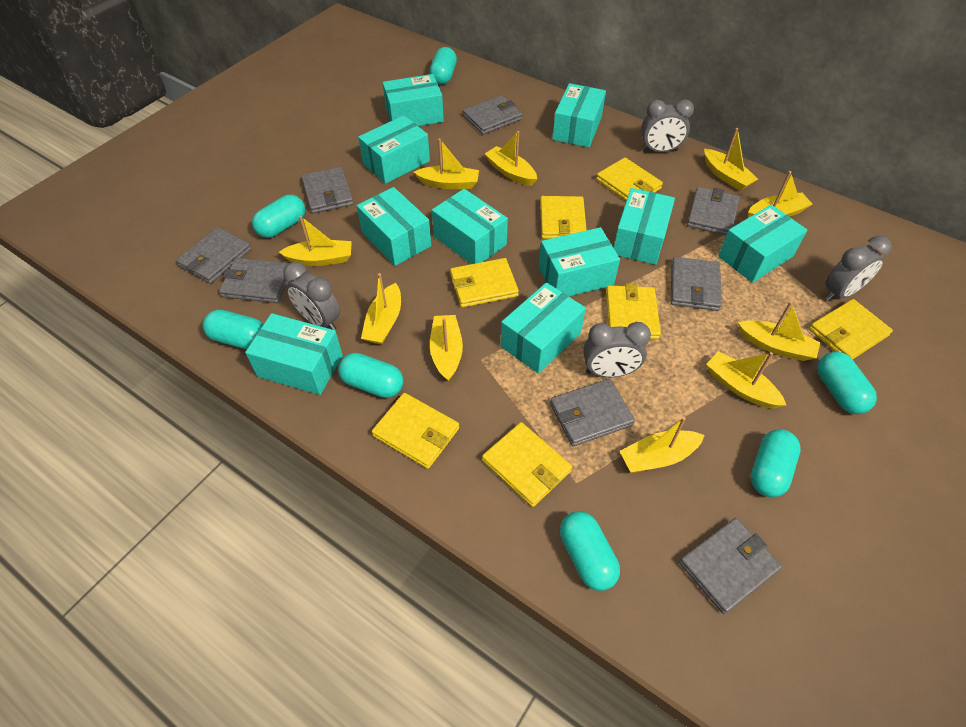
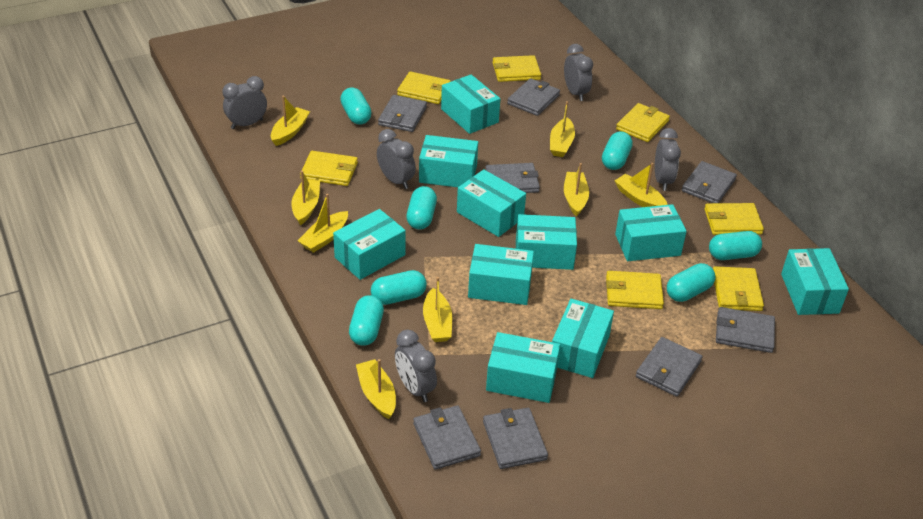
grey clock: 4 -> 5
yellow boat: 10 -> 8

